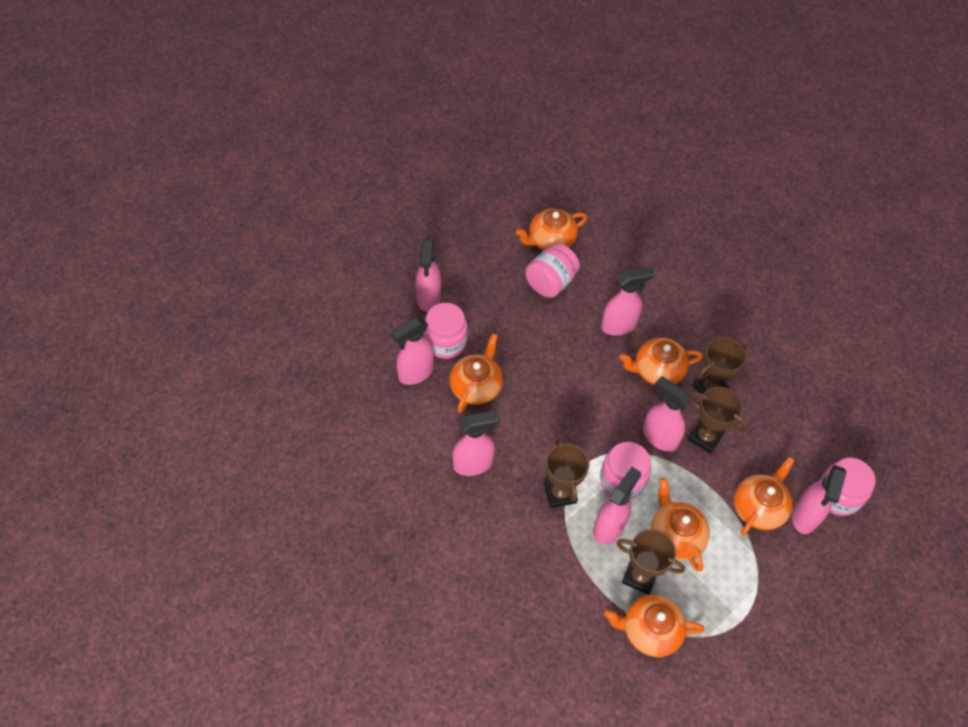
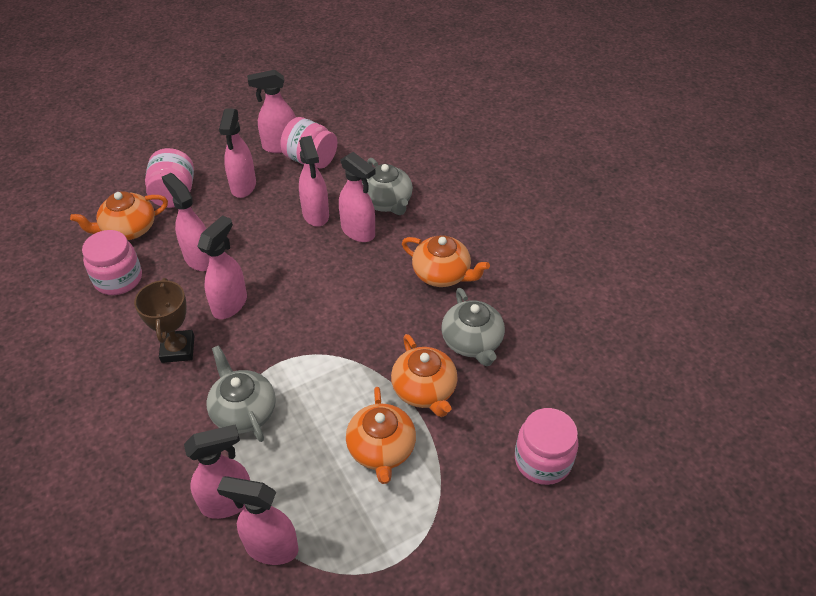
brown trophy: 4 -> 1
grey teapot: 0 -> 3
orange teapot: 6 -> 4
pink spray bottle: 7 -> 8

